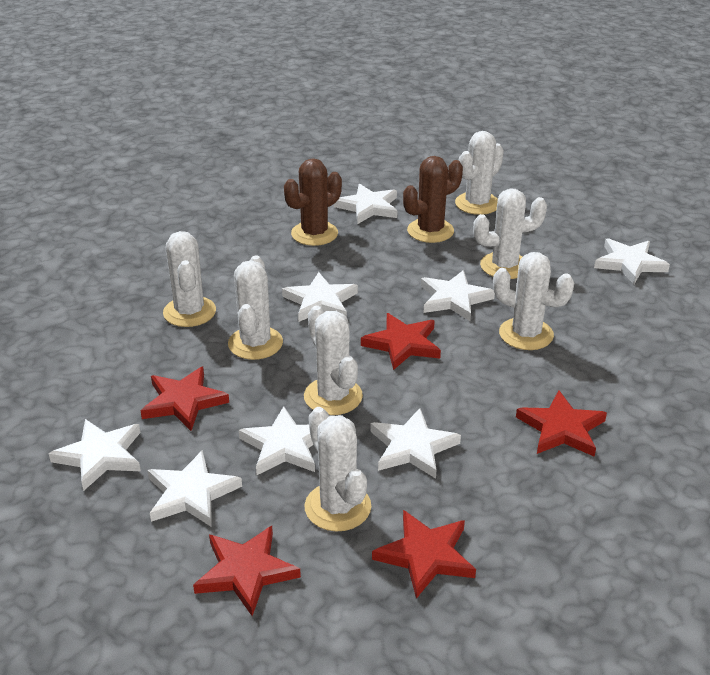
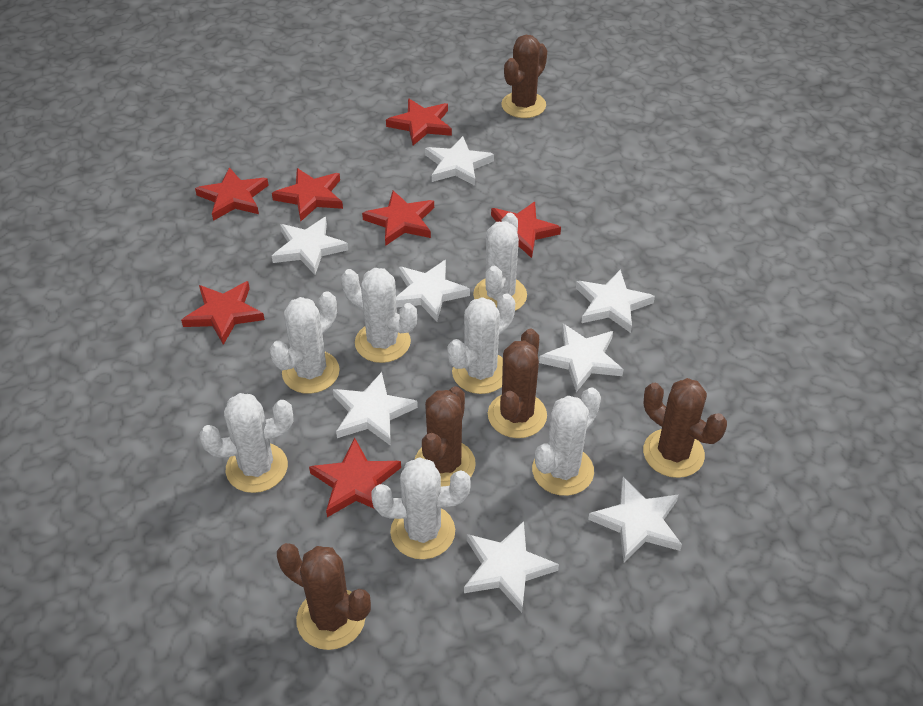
brown cactus: 2 -> 5
red star: 5 -> 7

